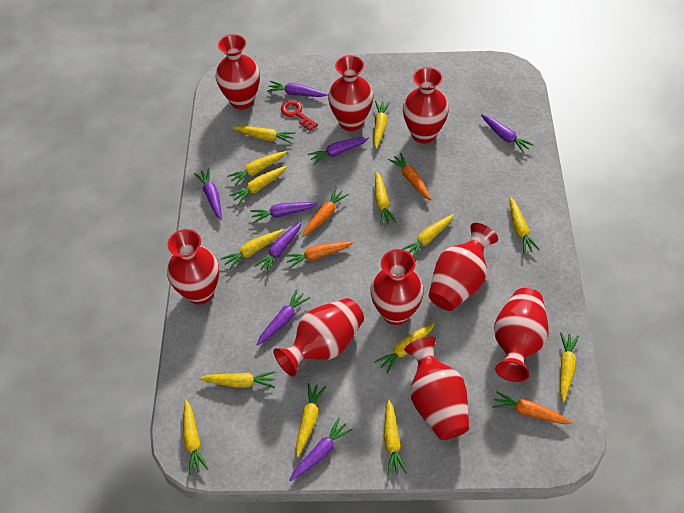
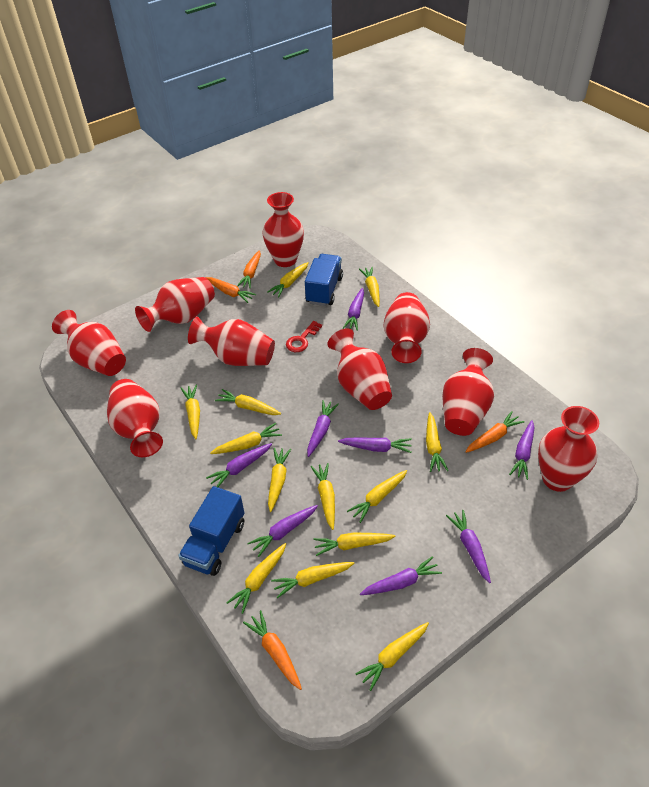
blue truck: 0 -> 2
yellow carrot: 14 -> 13

